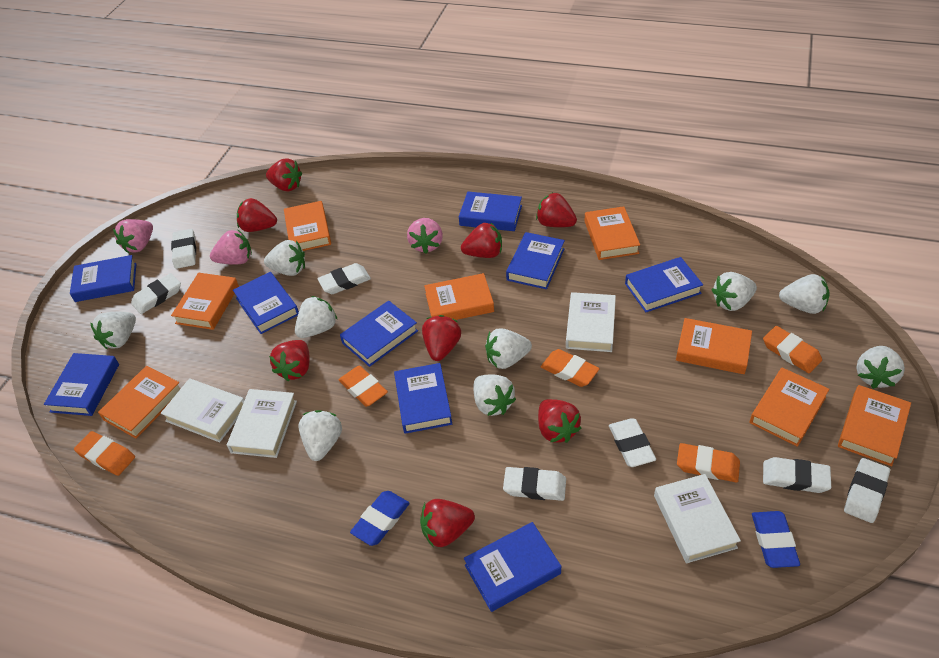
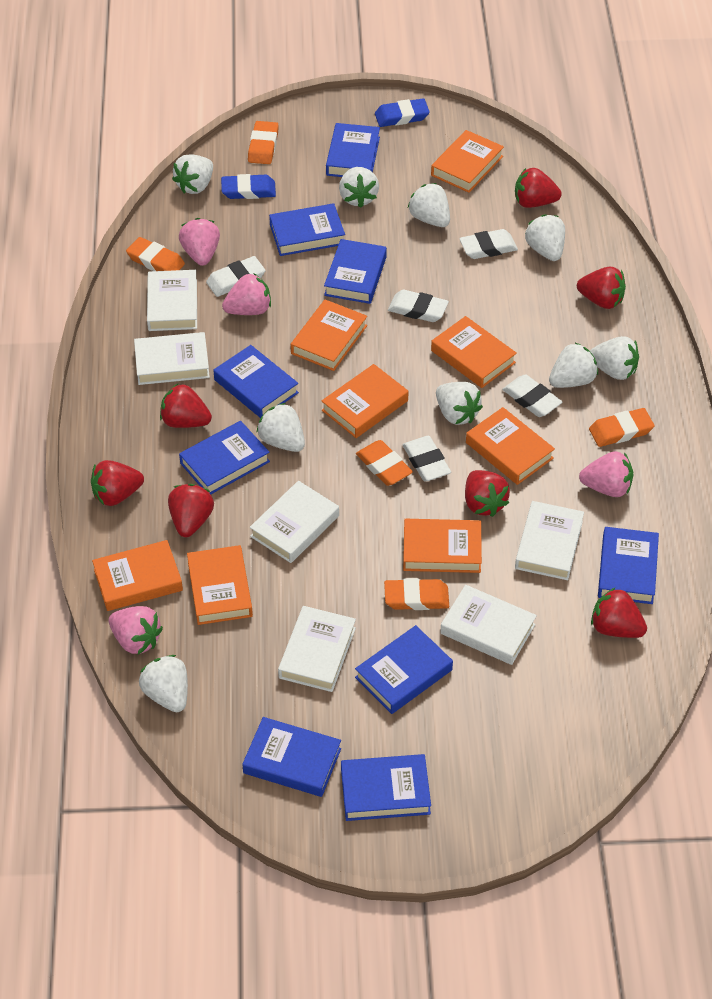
pink strawberry: 3 -> 4
red strawberry: 8 -> 7
white book: 4 -> 6
white eraser: 7 -> 5

